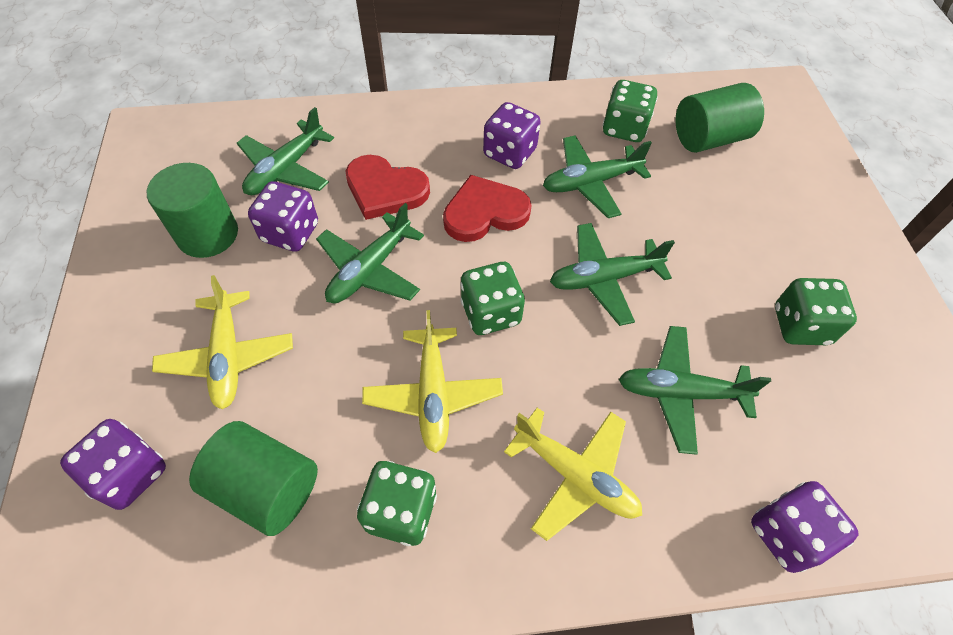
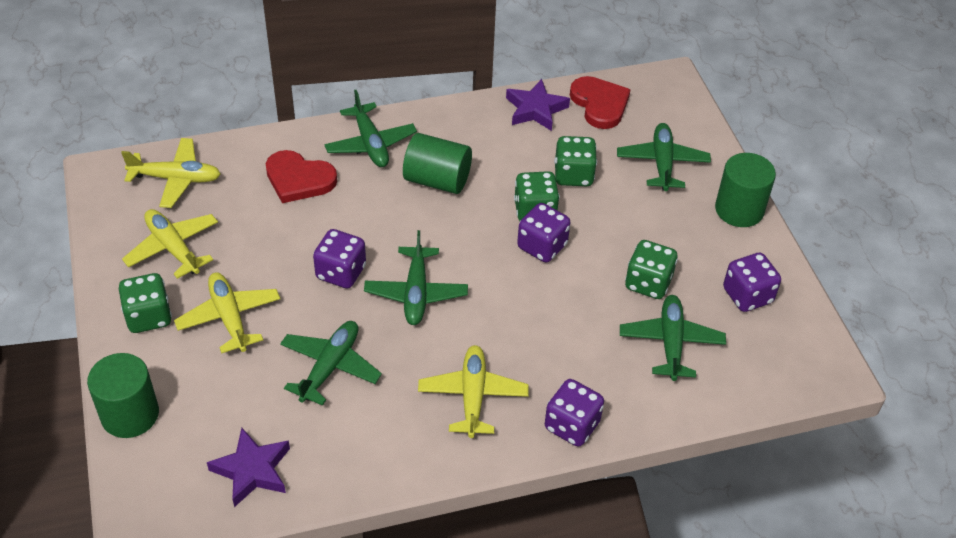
purple star: 0 -> 2
yellow plane: 3 -> 4

